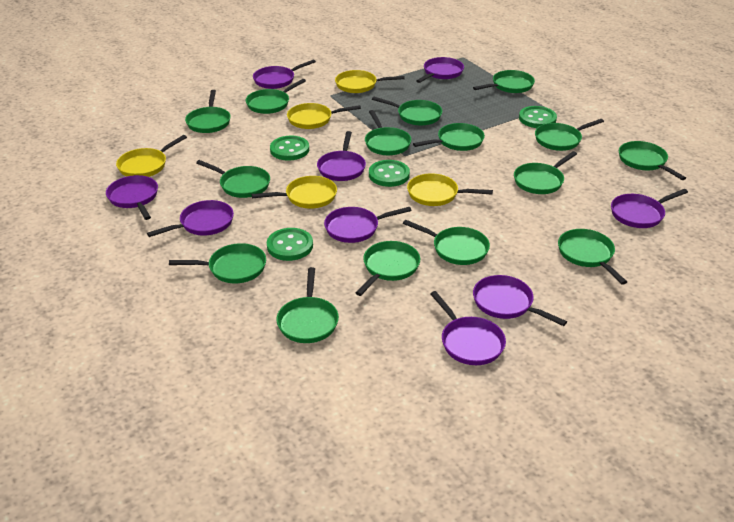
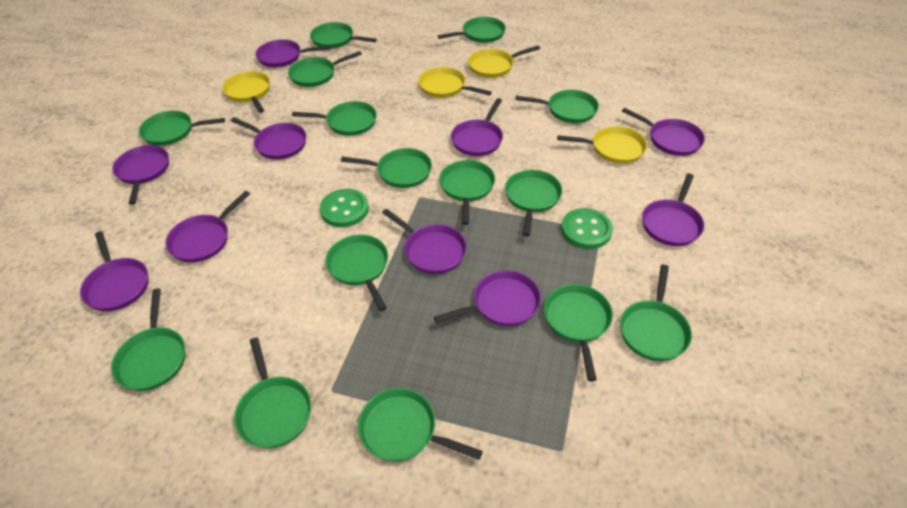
green button: 4 -> 2
purple pan: 9 -> 10
yellow pan: 5 -> 4

